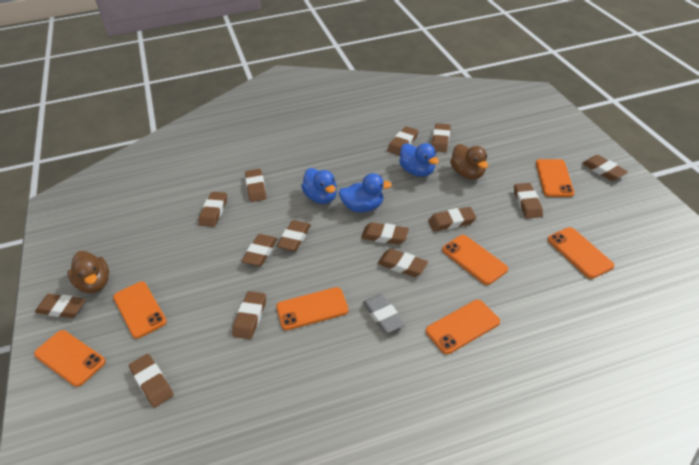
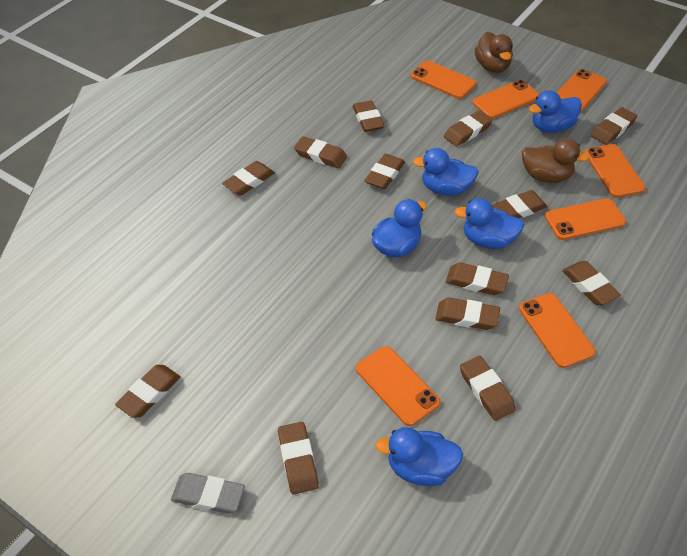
blue duck: 3 -> 5
brown eraser: 14 -> 13

